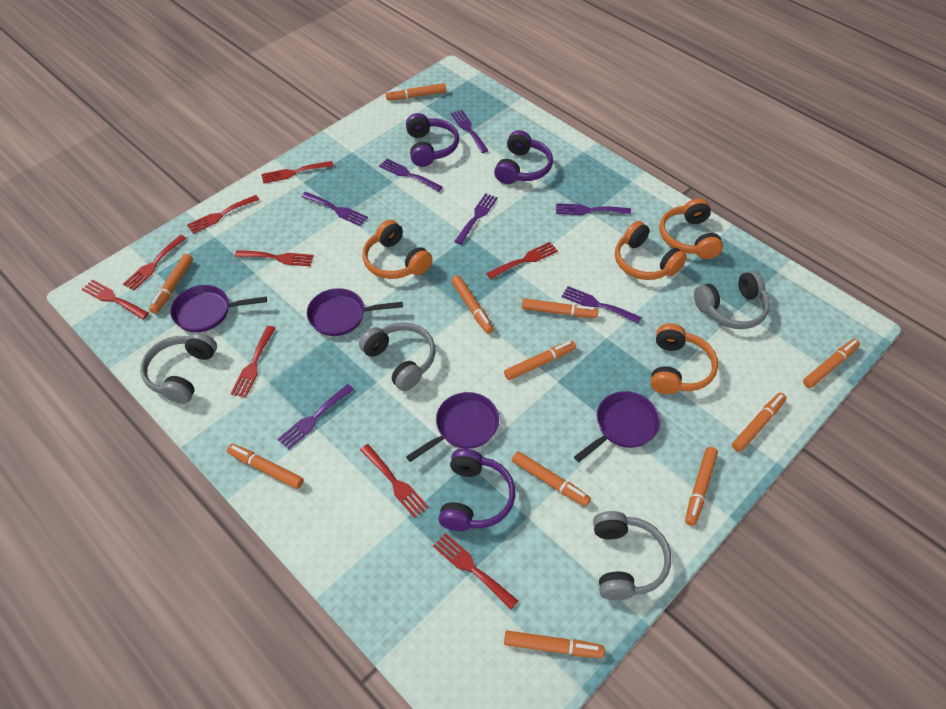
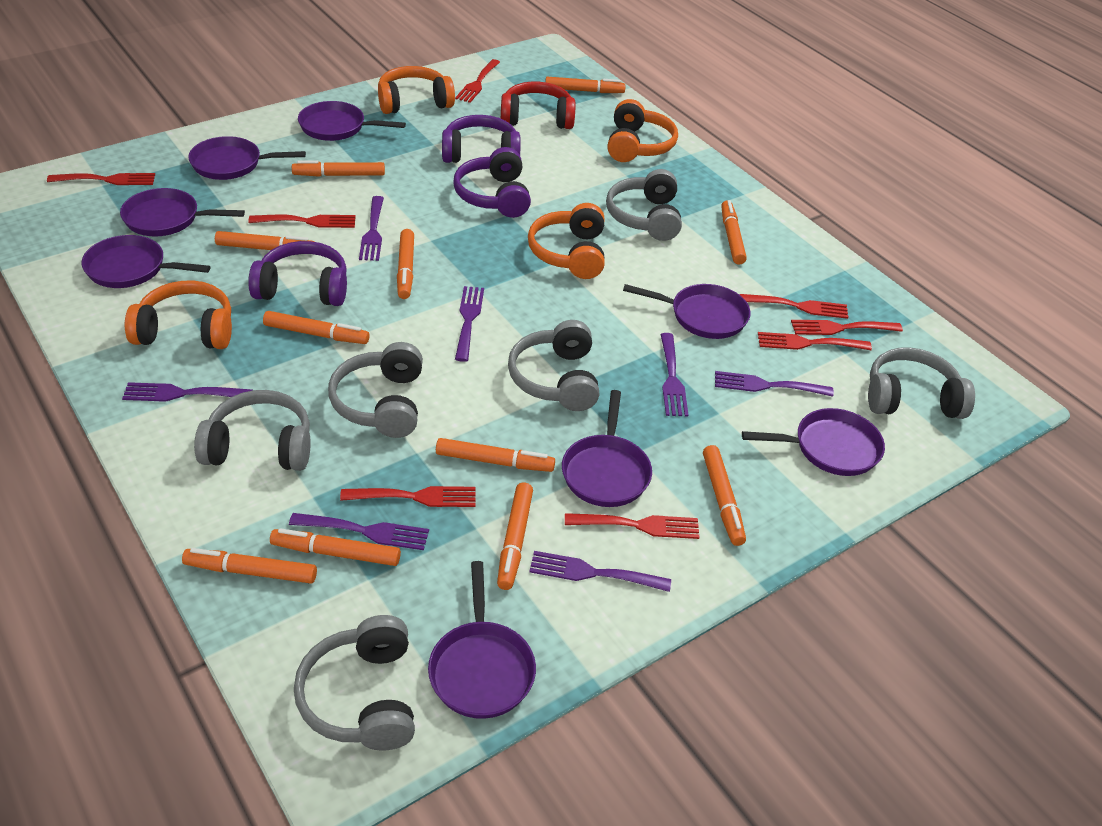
grey headphones: 4 -> 6
purple pan: 4 -> 8
red fork: 9 -> 8
red headphones: 0 -> 1

